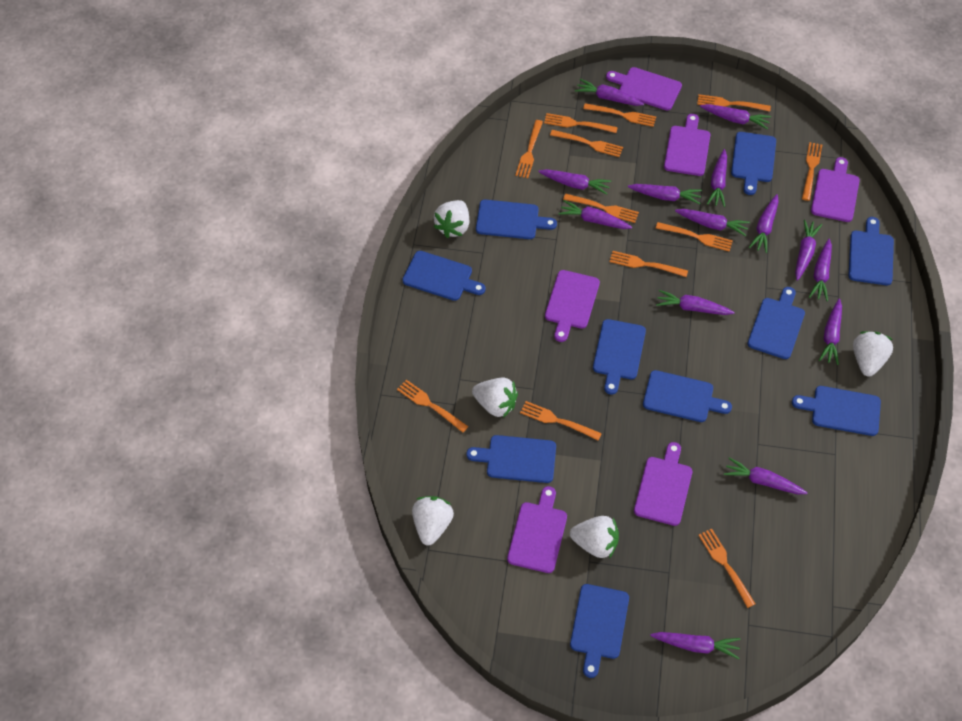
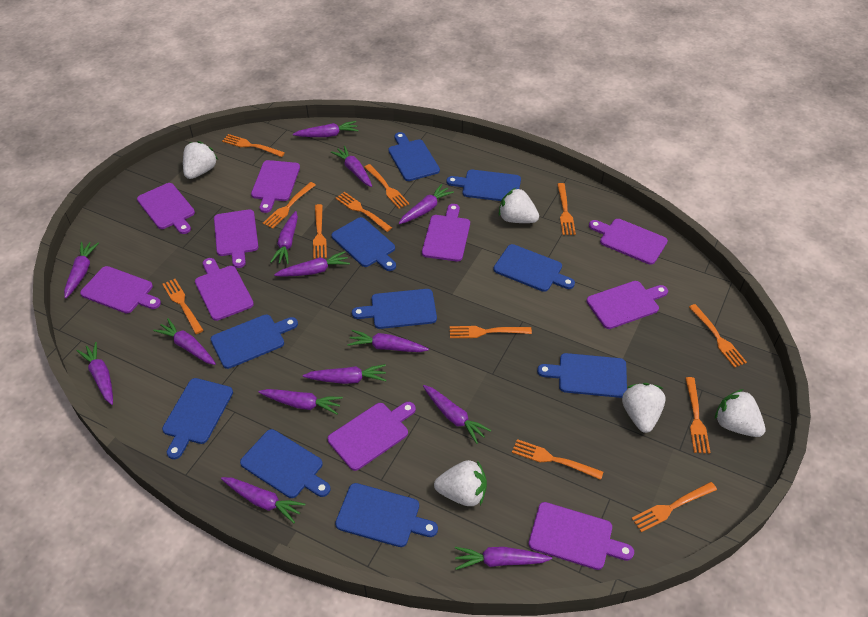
purple cutting board: 6 -> 10

